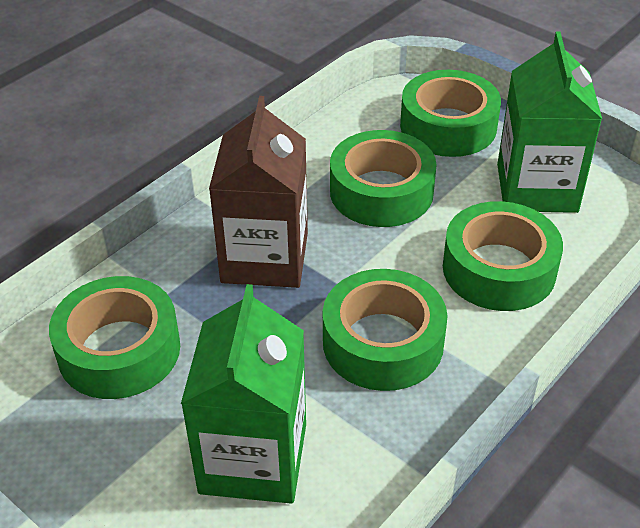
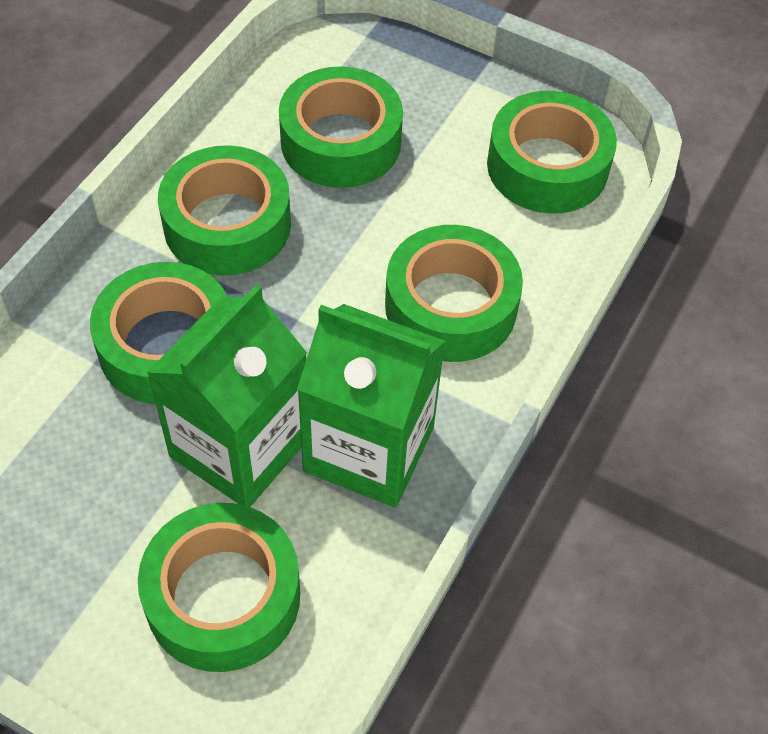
brown carton: 1 -> 0
green tape: 5 -> 6

